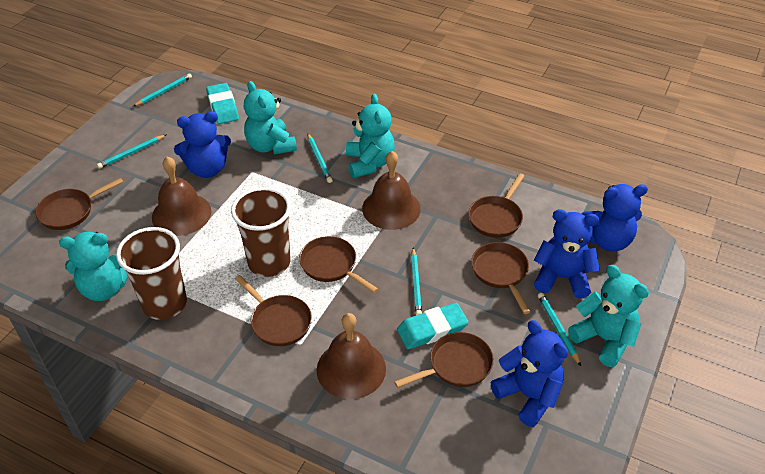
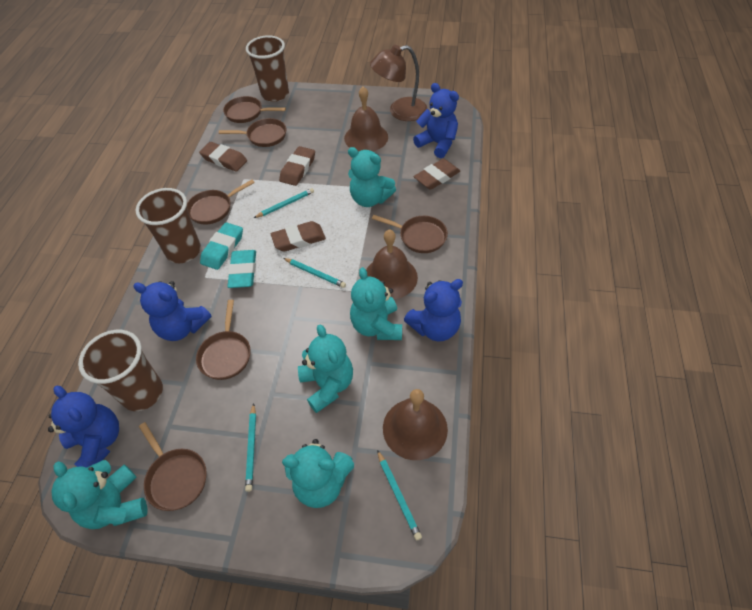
brown cup: 2 -> 3
brown eraser: 0 -> 4
brown lamp: 0 -> 1
turquoise pencil: 5 -> 4
turquoise teddy bear: 4 -> 5

